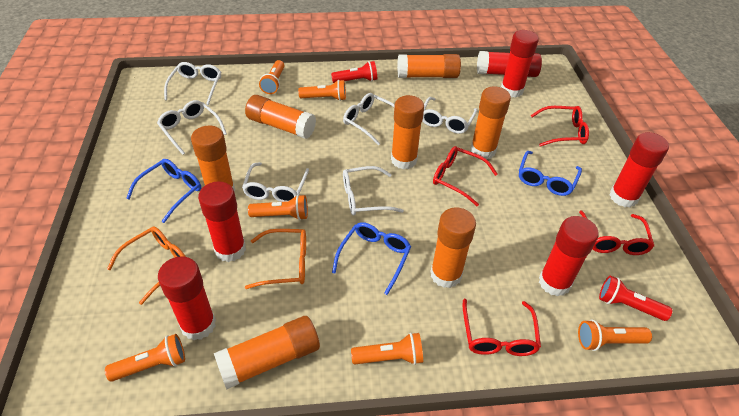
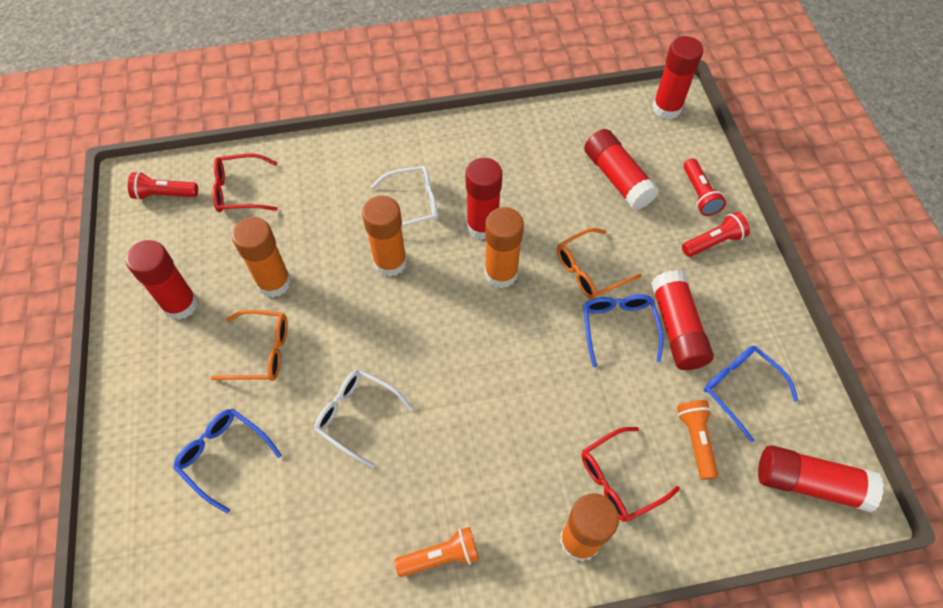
orange flashlight: 6 -> 2
orange glue stick: 7 -> 4
red flashlight: 2 -> 3
red glasses: 4 -> 2
white glasses: 6 -> 2

